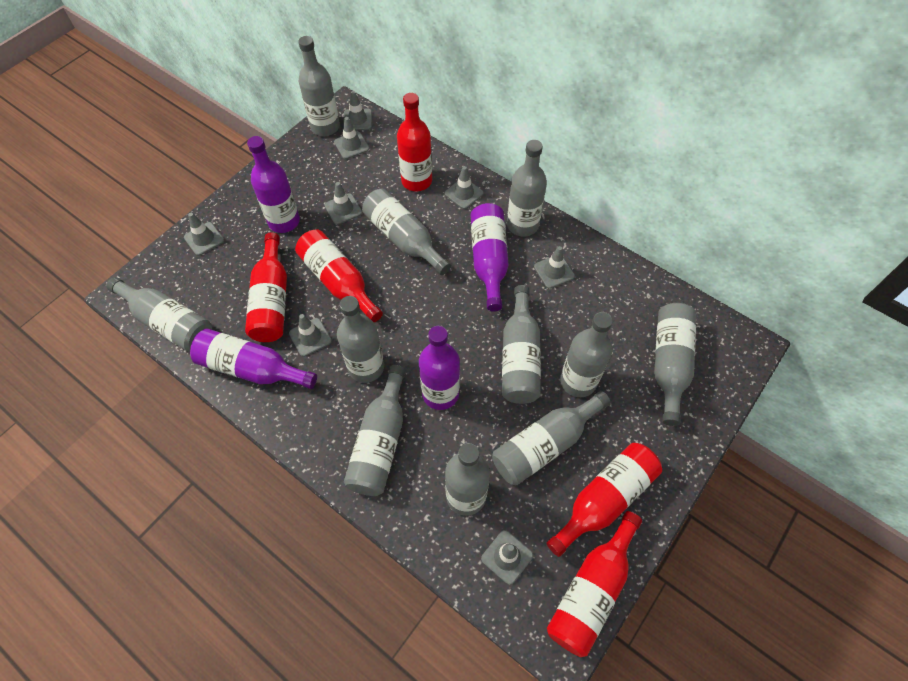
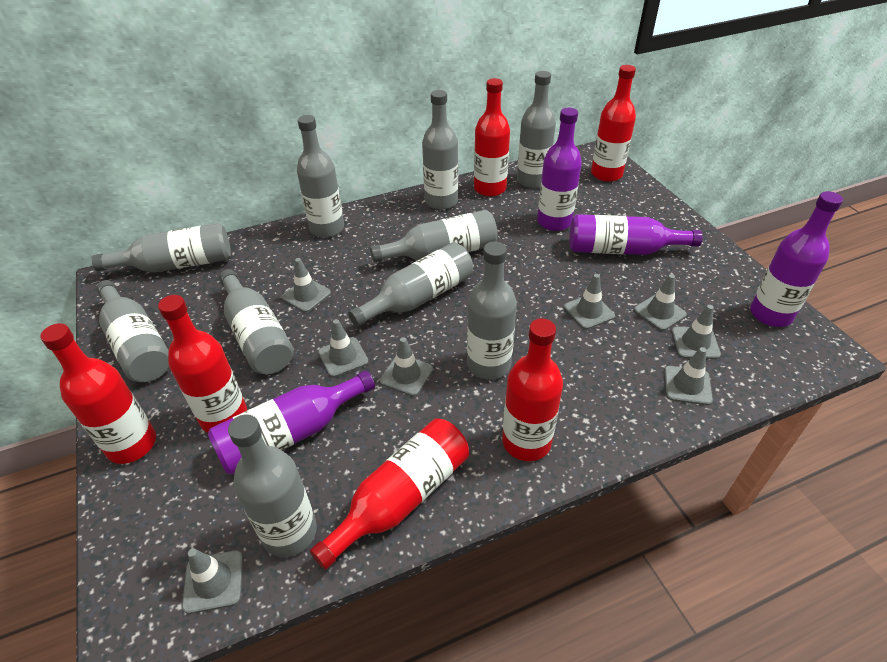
grey bottle: 11 -> 10
red bottle: 5 -> 6

